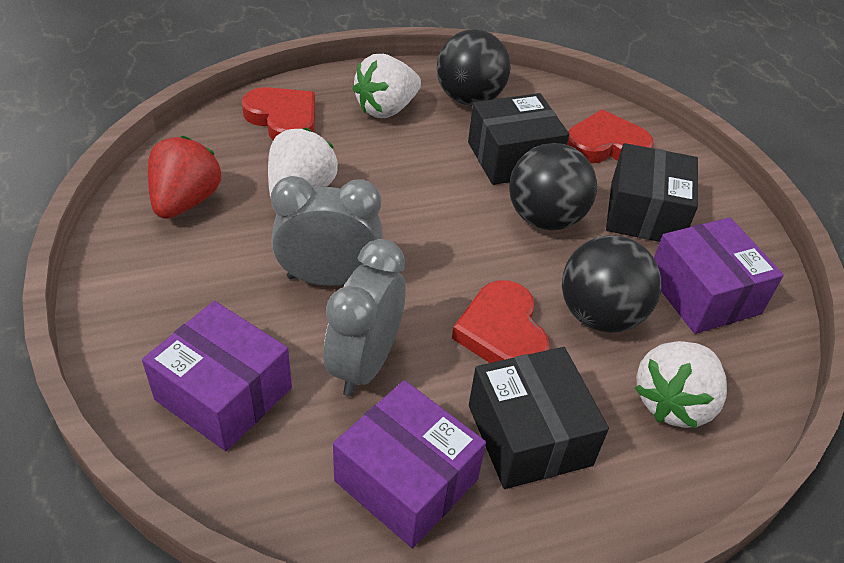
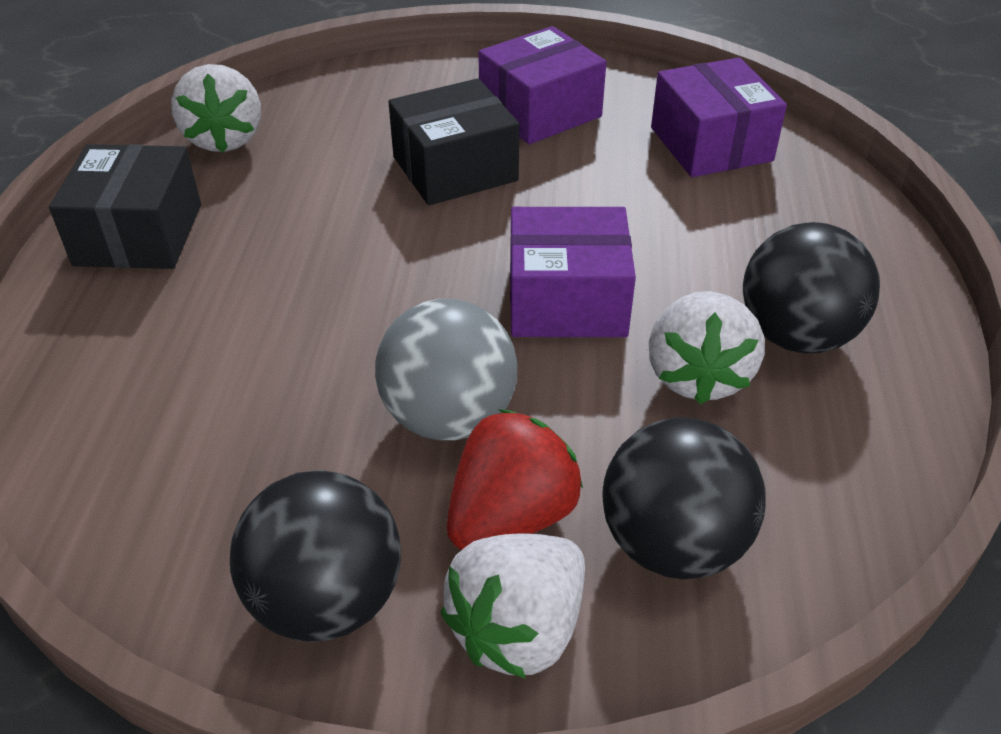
black box: 3 -> 2
grey ball: 0 -> 1
grey clock: 2 -> 0
red heart: 3 -> 0

